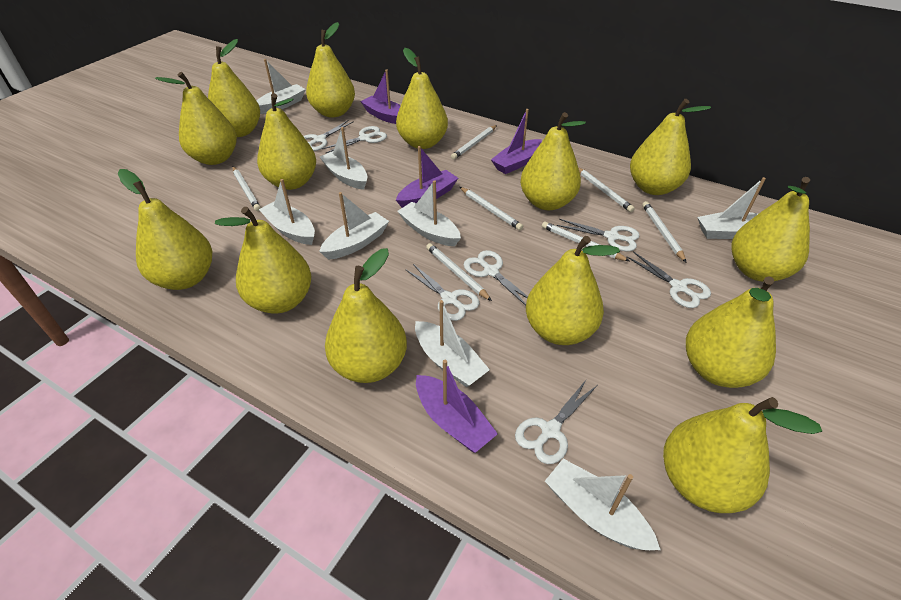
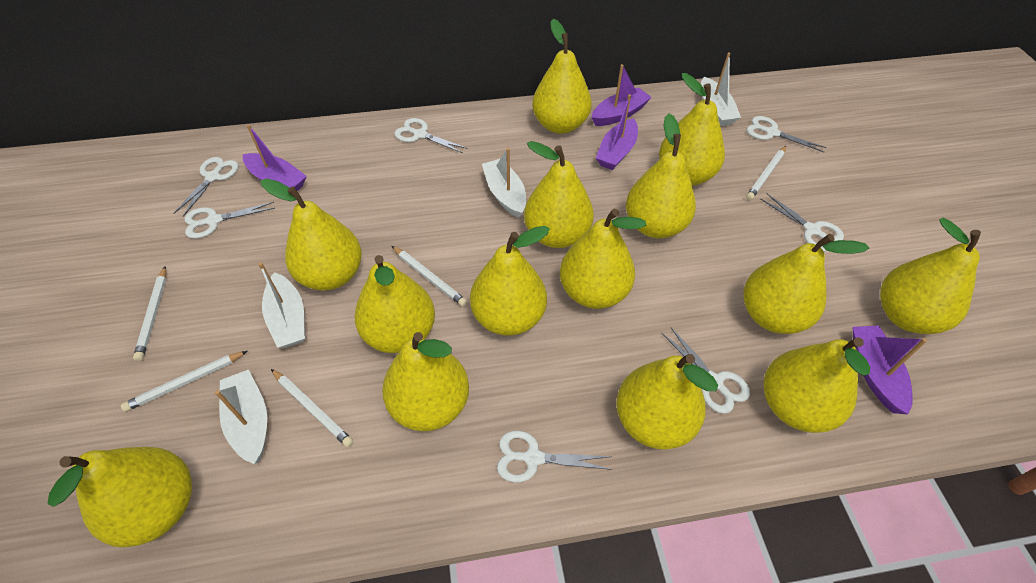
white boat: 8 -> 4
white pencil: 7 -> 5

